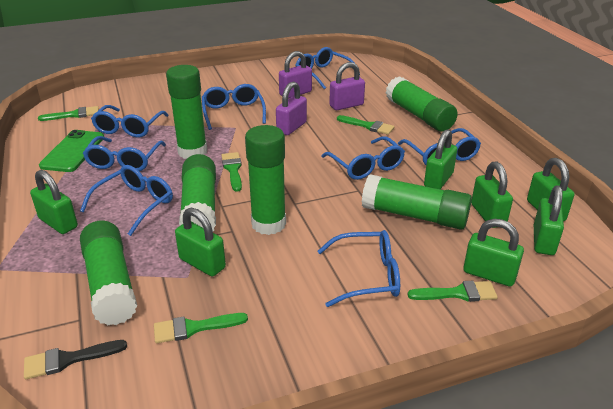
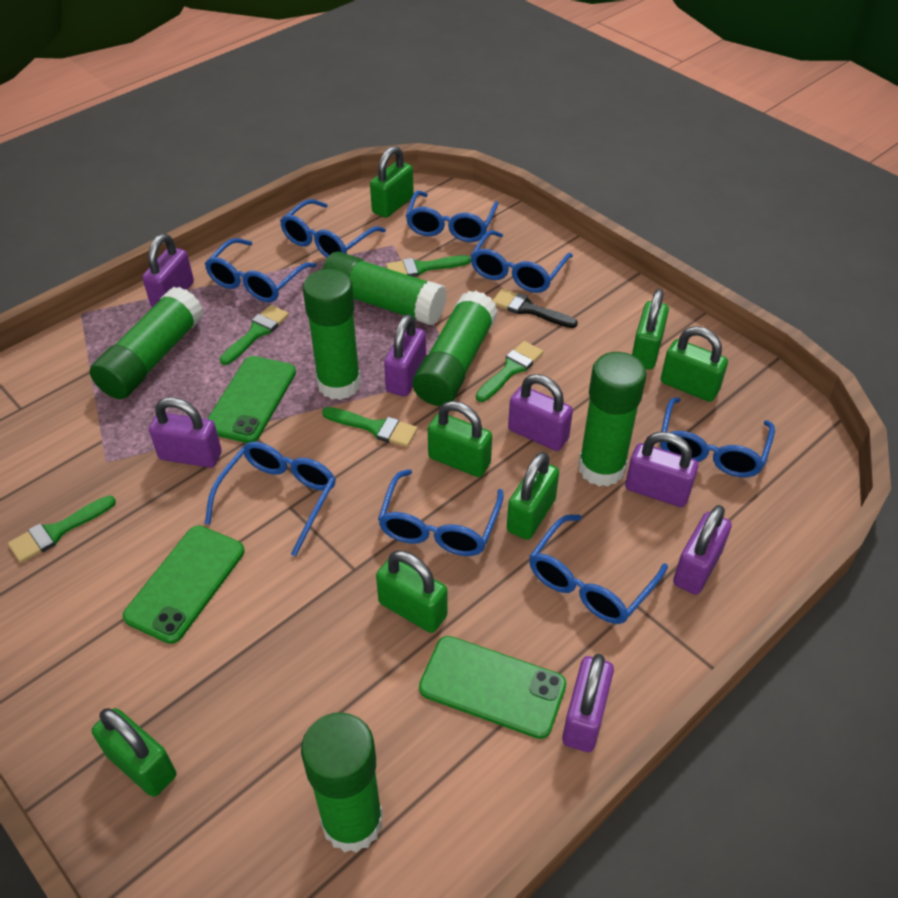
green phone: 1 -> 3
purple padlock: 3 -> 7

